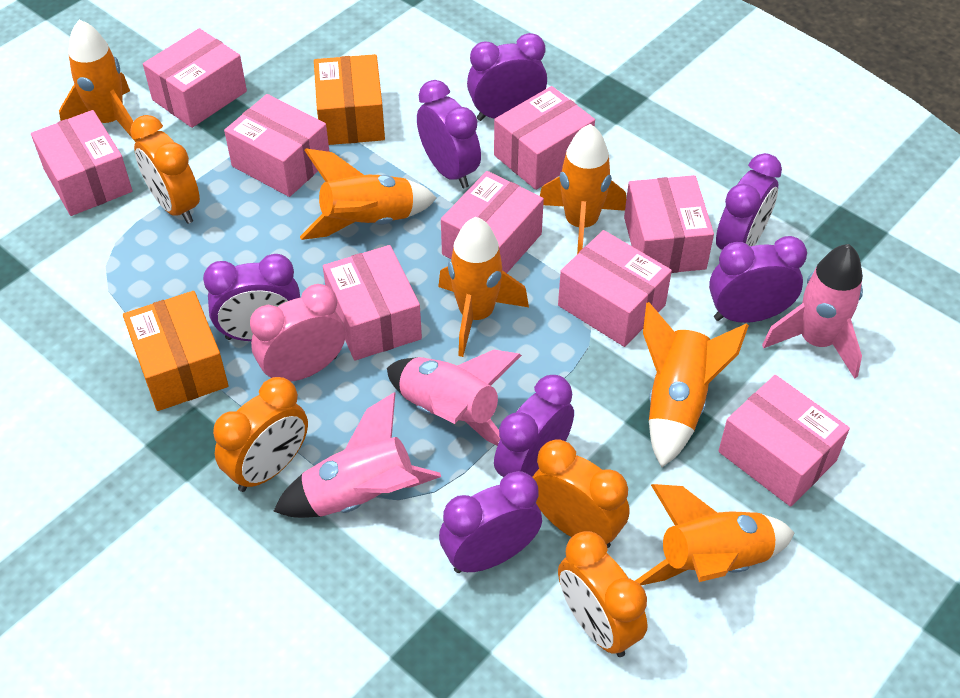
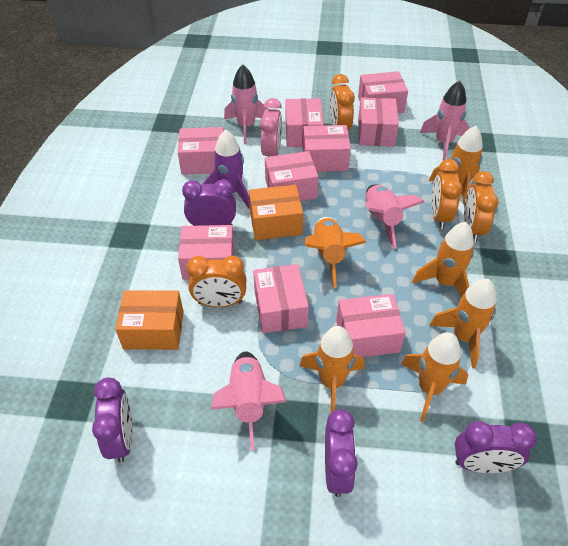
pink rocket: 3 -> 4
purple clock: 7 -> 4
purple rocket: 0 -> 1

